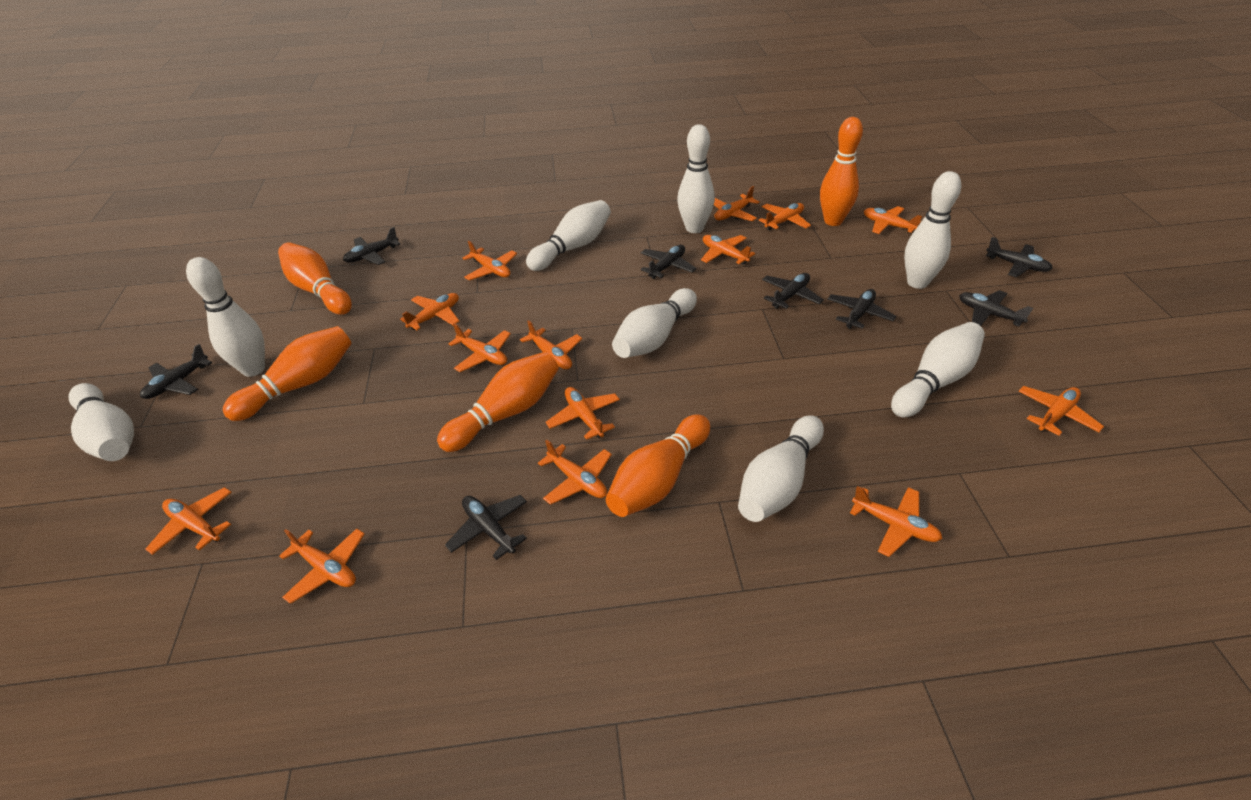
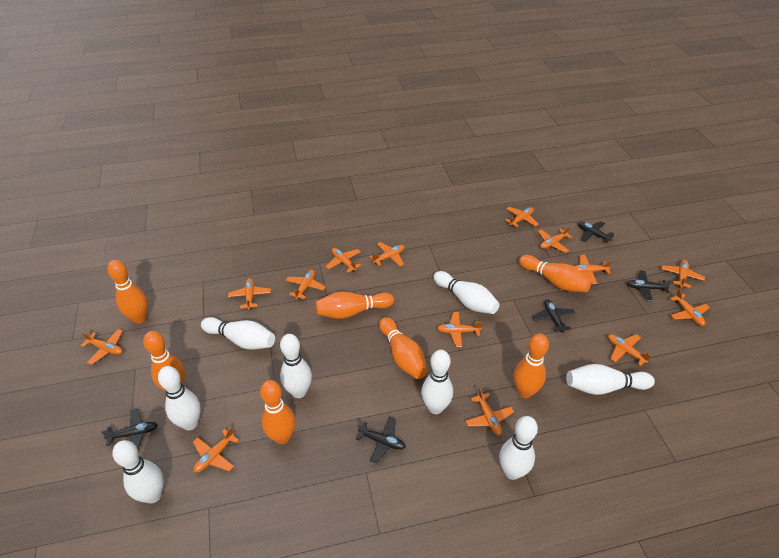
black plane: 8 -> 5
orange bowling pin: 5 -> 7

